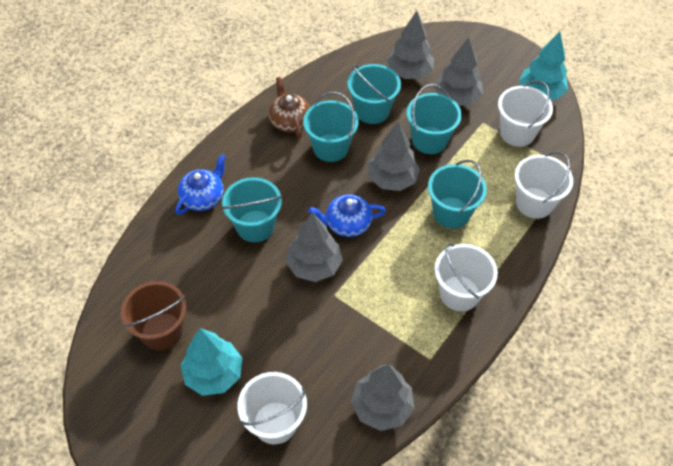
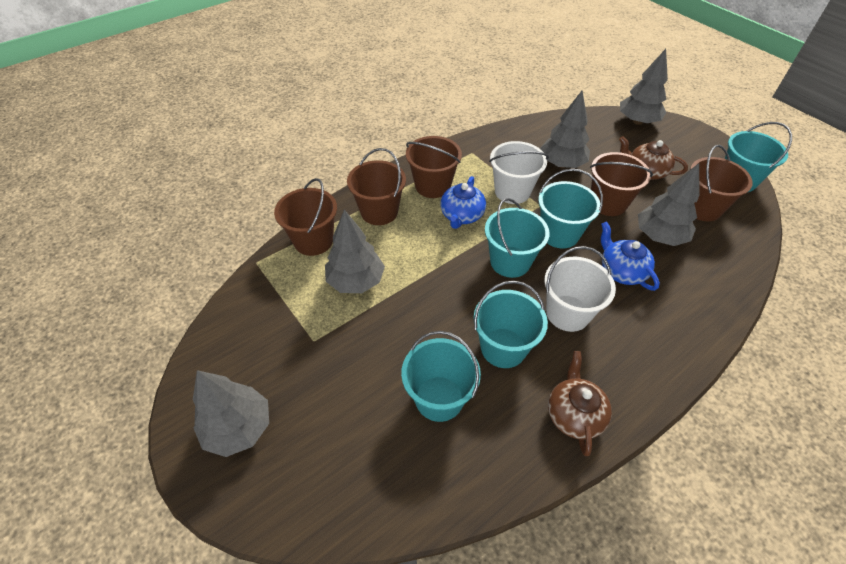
brown bucket: 1 -> 5
brown teapot: 1 -> 2
turquoise tree: 2 -> 0
white bucket: 4 -> 2

